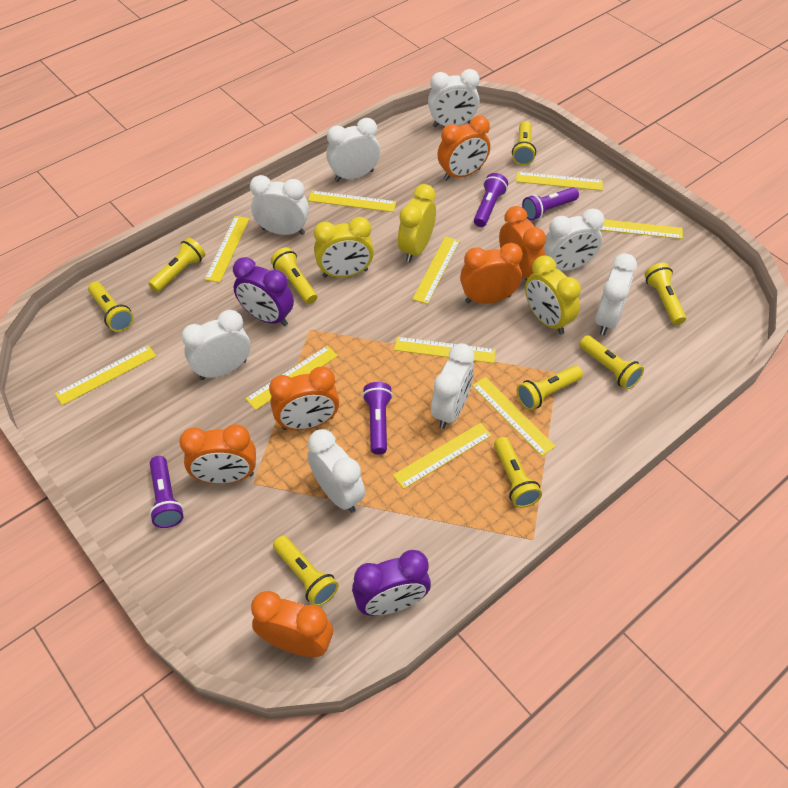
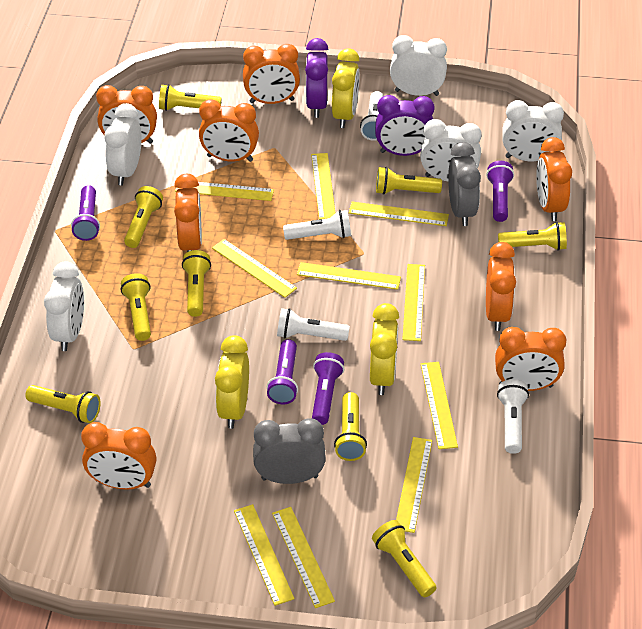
grey clock: 0 -> 2
orange clock: 6 -> 8
white clock: 8 -> 5
white flashlight: 0 -> 4

